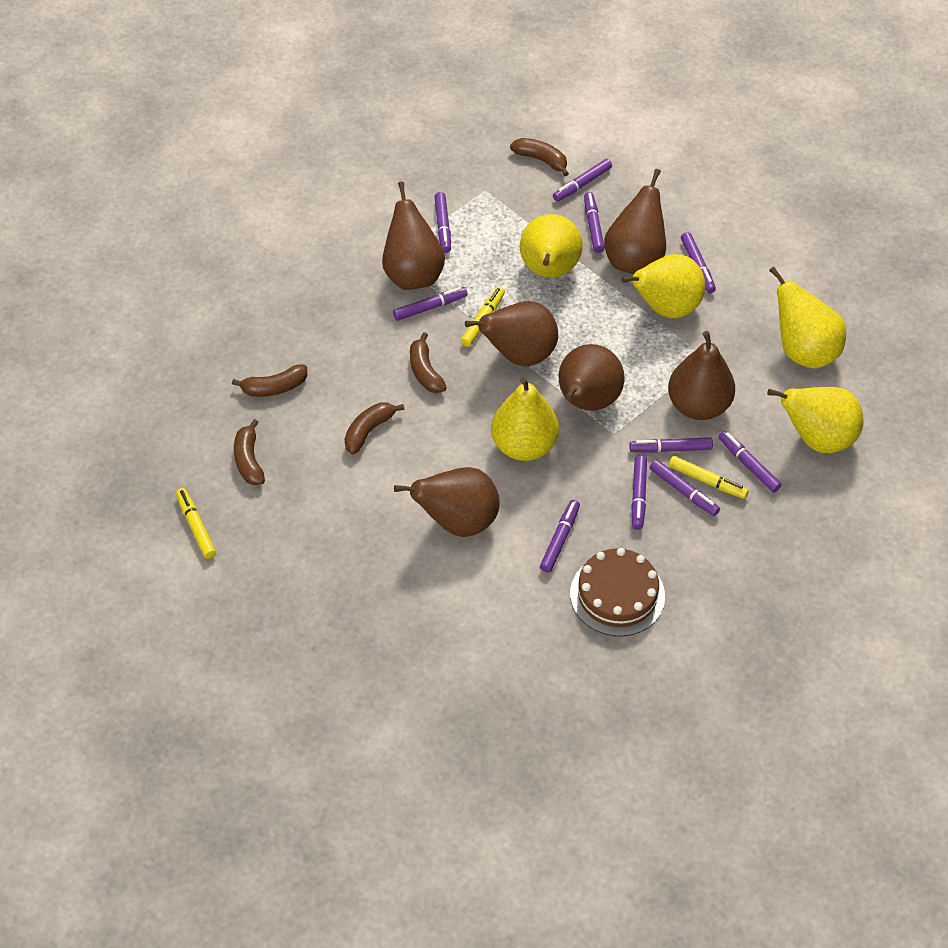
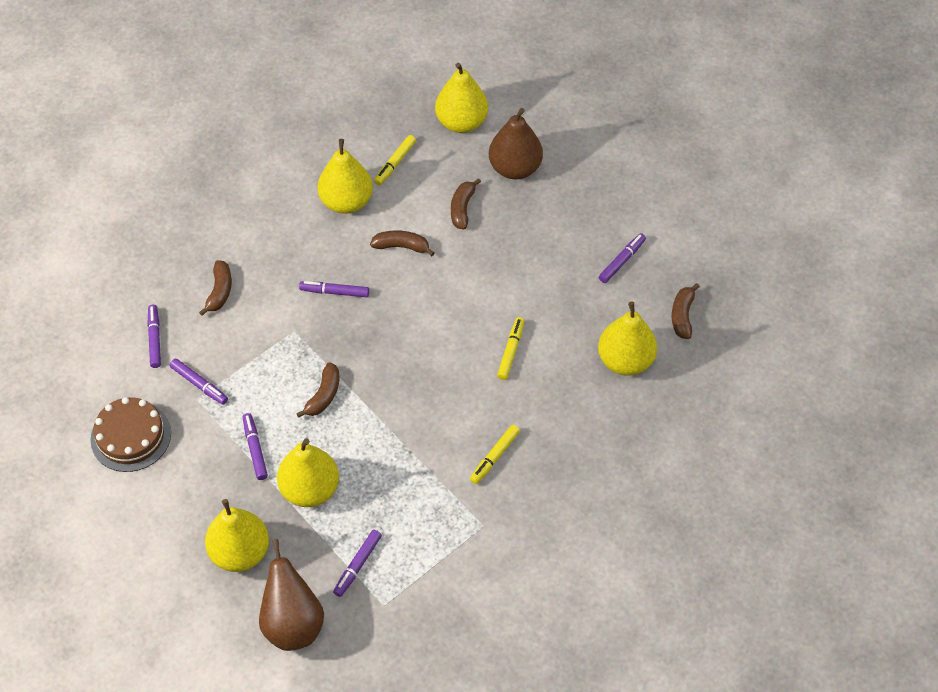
brown pear: 6 -> 2
purple marker: 10 -> 6

